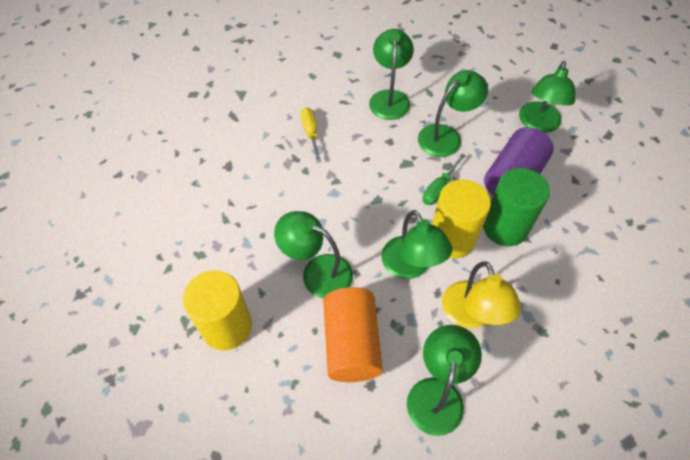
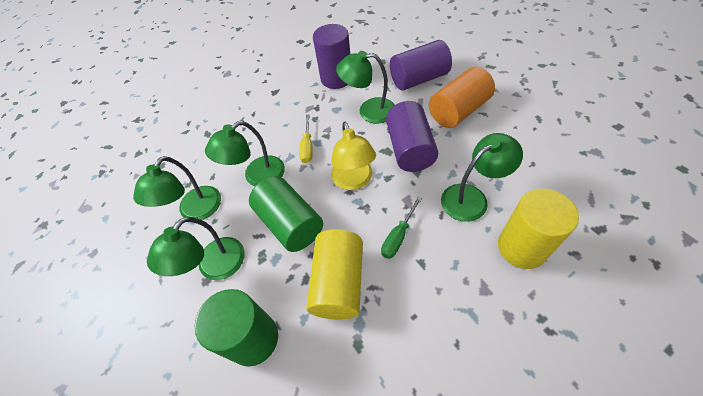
green cylinder: 1 -> 2
green lamp: 6 -> 5
purple cylinder: 1 -> 3

